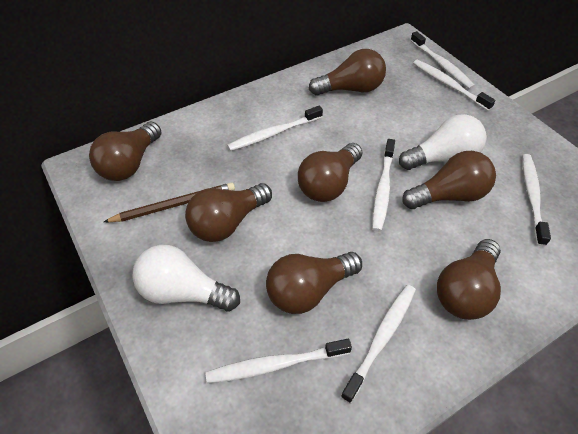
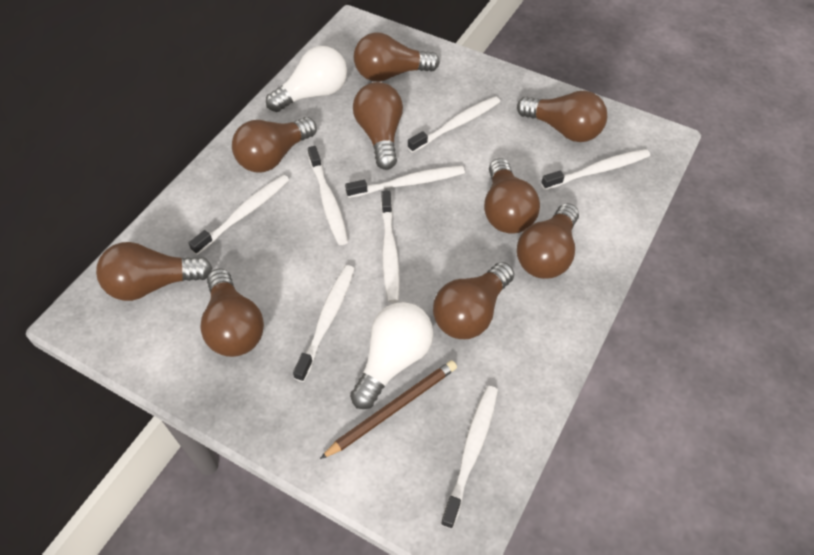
brown light bulb: 7 -> 9
white toothbrush: 7 -> 8

